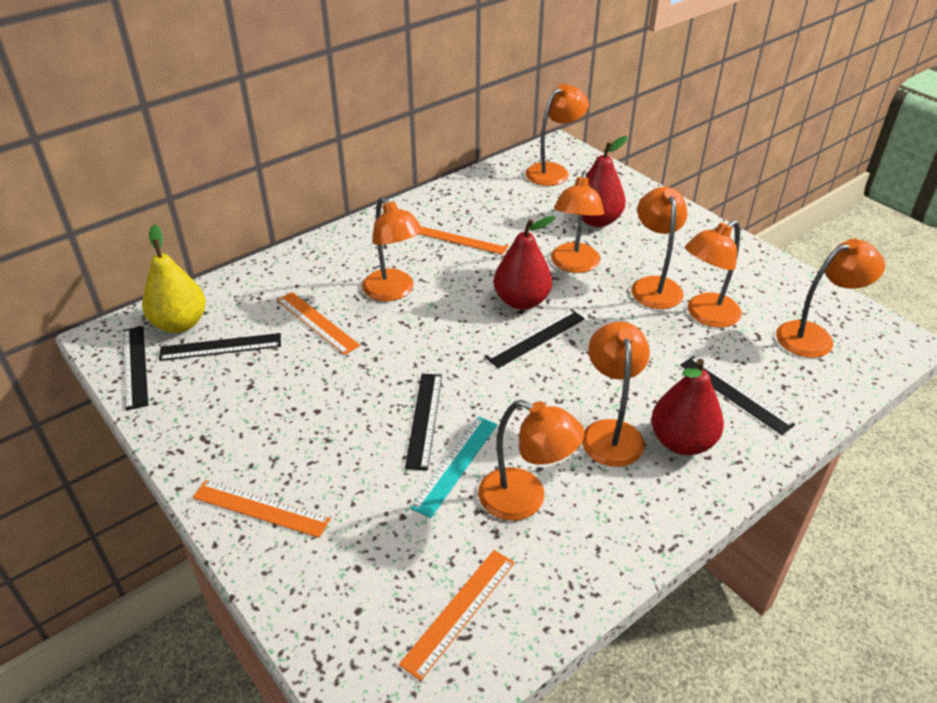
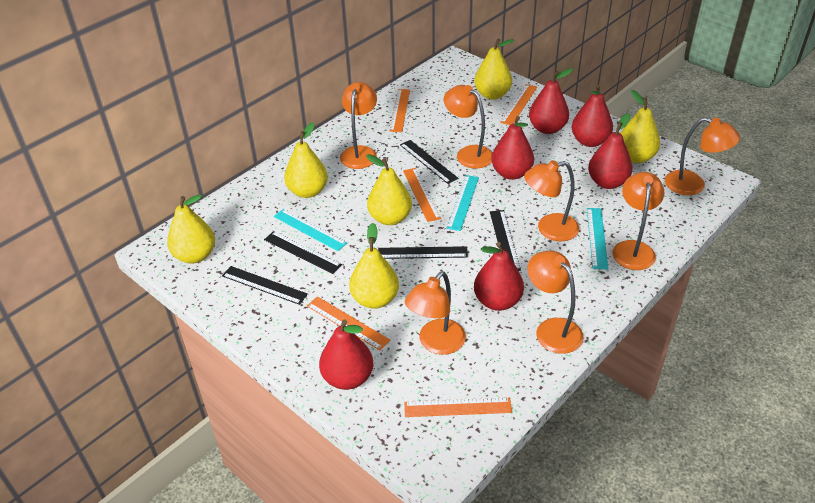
orange lamp: 8 -> 7
orange ruler: 4 -> 5
red pear: 3 -> 6
turquoise ruler: 1 -> 3
yellow pear: 1 -> 6

